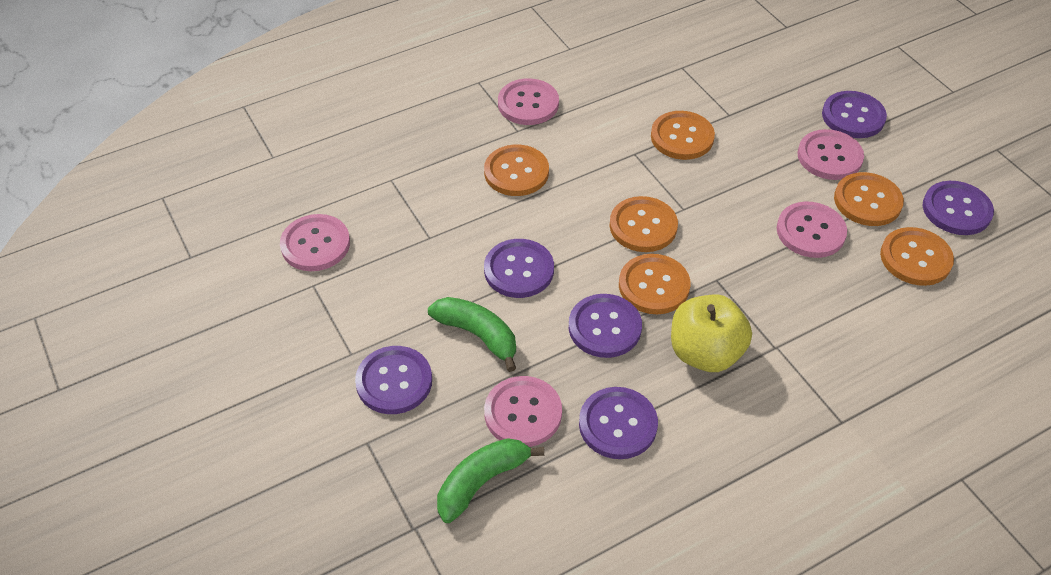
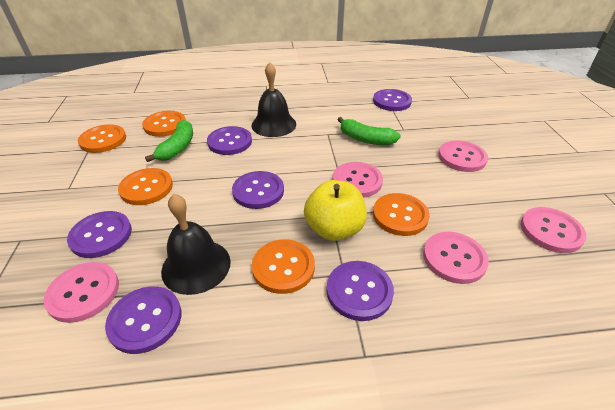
black bell: 0 -> 2
orange button: 6 -> 5

